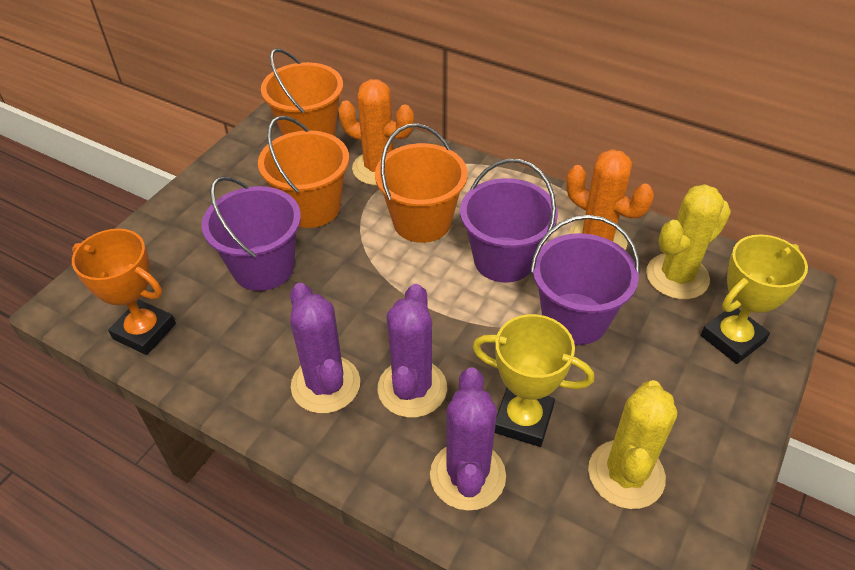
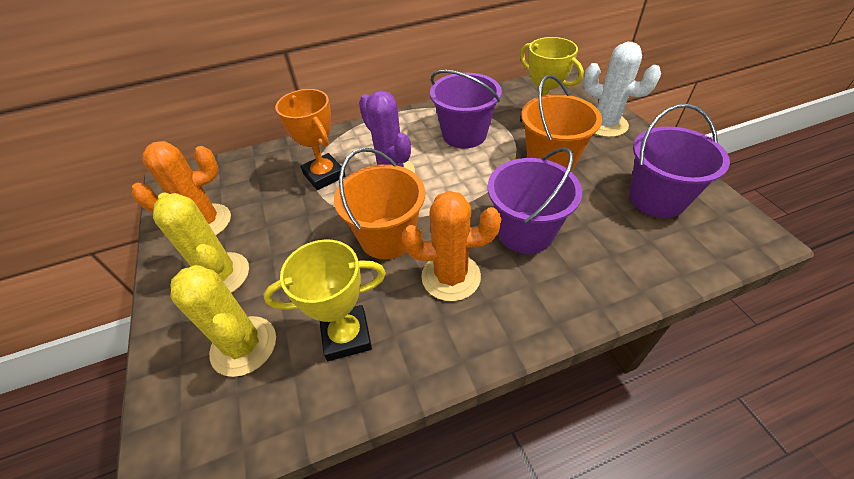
orange bucket: 3 -> 2
purple cactus: 3 -> 1
white cactus: 0 -> 1

